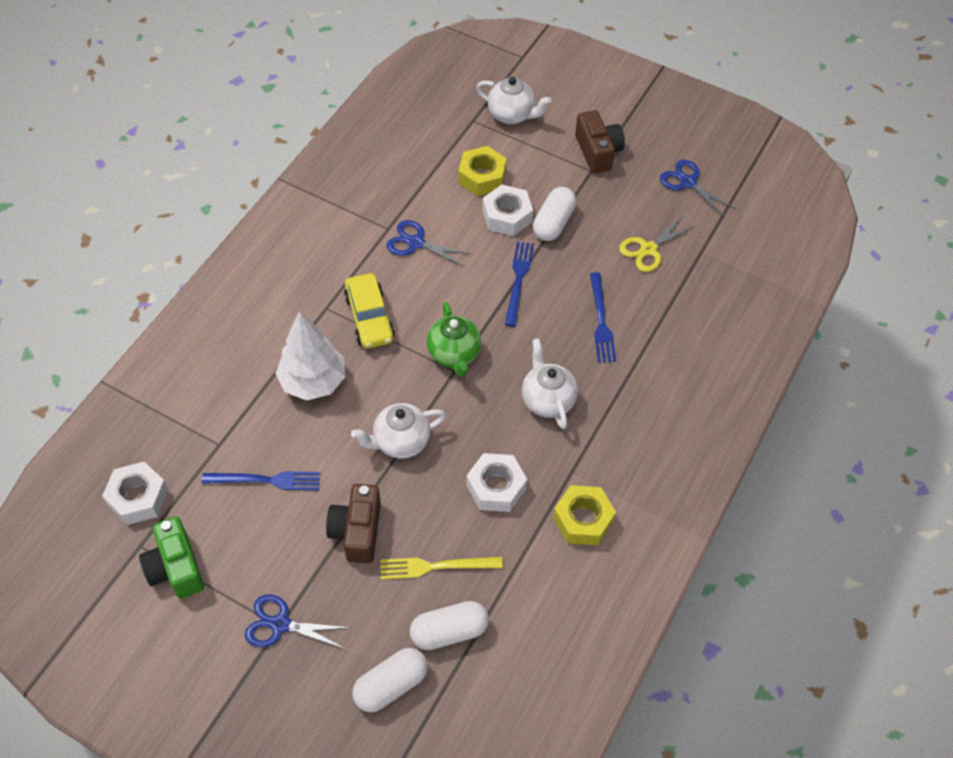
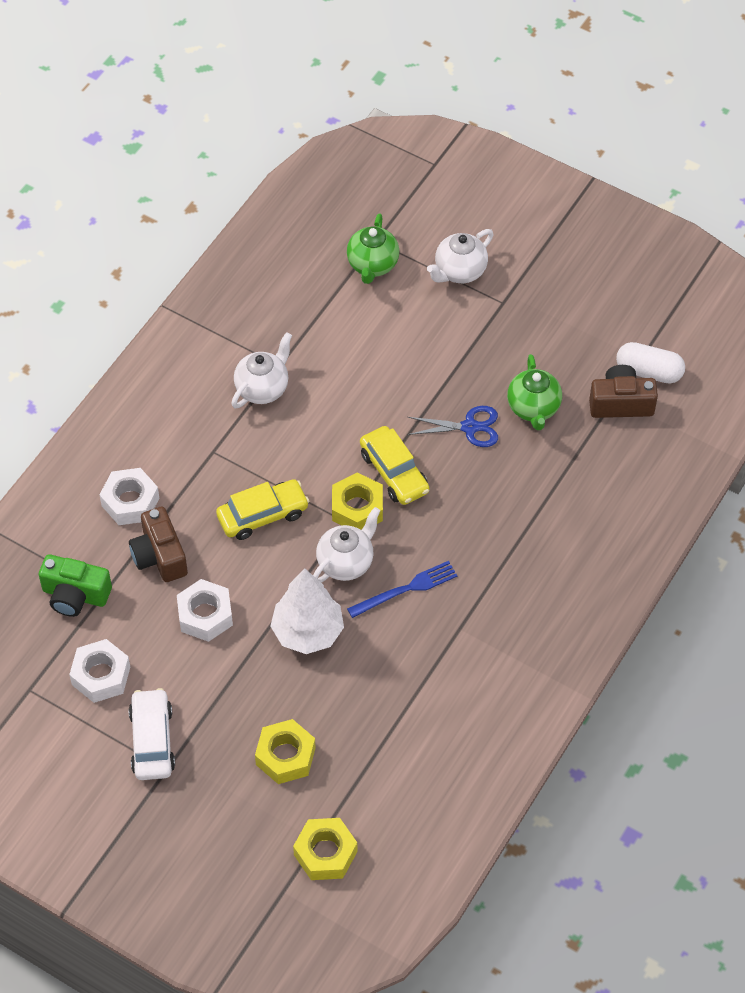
blue fork: 3 -> 1
blue scissors: 3 -> 1
green teapot: 1 -> 2
white capsule: 3 -> 1
white car: 0 -> 1
yellow car: 1 -> 2
yellow fork: 1 -> 0
yellow nut: 2 -> 3
yellow scissors: 1 -> 0

